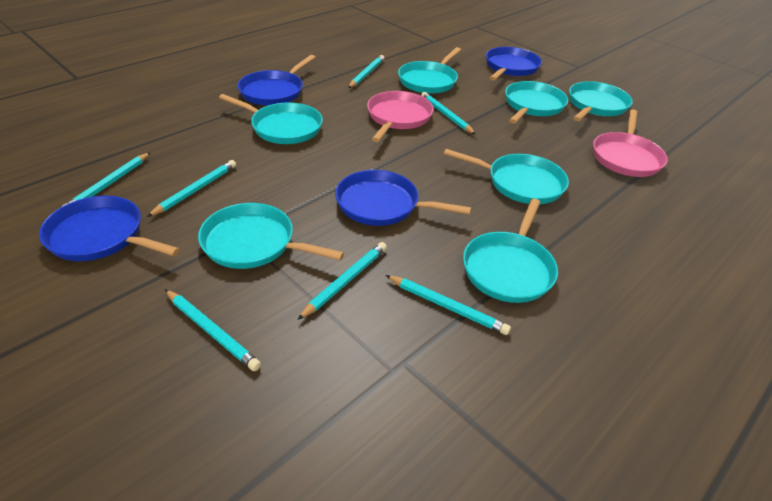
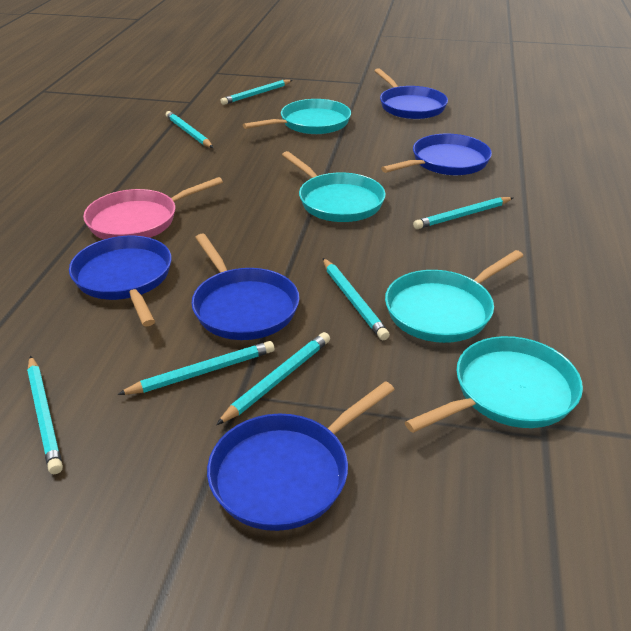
blue pan: 4 -> 5
pink pan: 2 -> 1
turquoise pan: 7 -> 4

